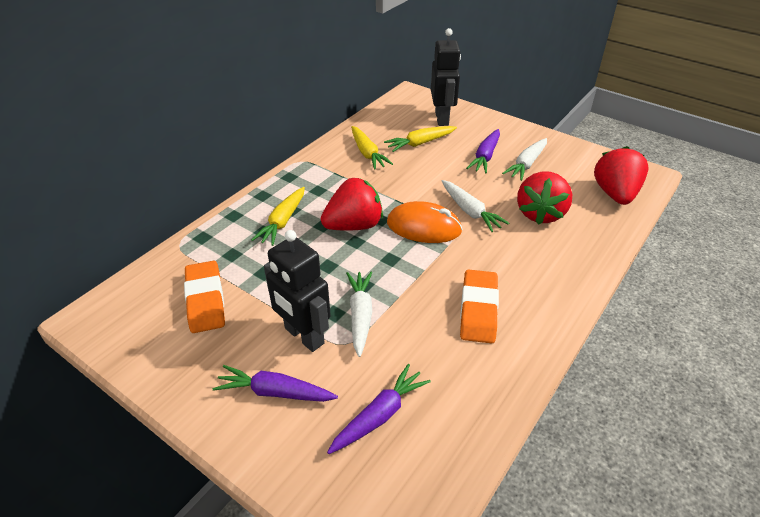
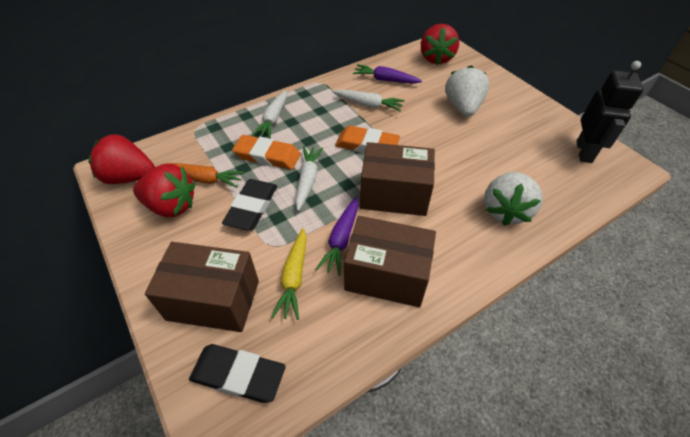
black eraser: 0 -> 2
black robot: 2 -> 1
brown box: 0 -> 3
orange carrot: 0 -> 1
orange mouse: 1 -> 0
purple carrot: 3 -> 2
white strawberry: 0 -> 2
yellow carrot: 3 -> 1

